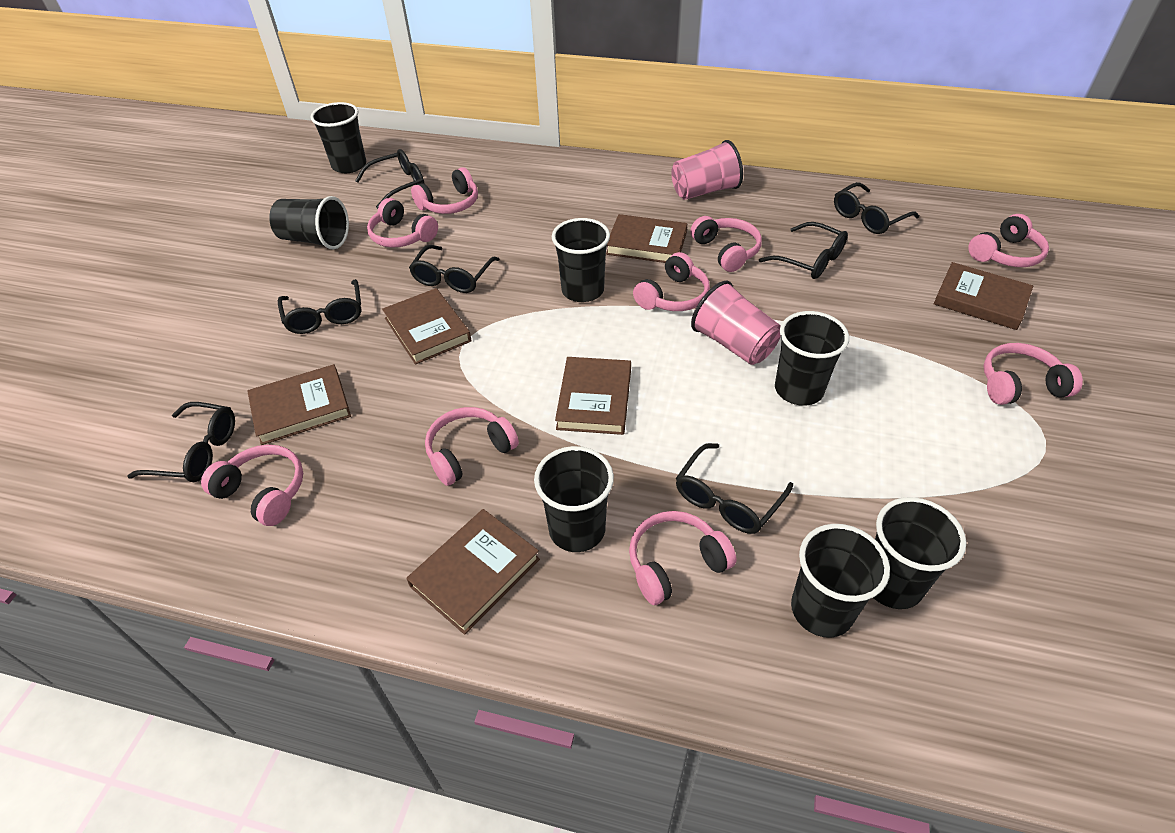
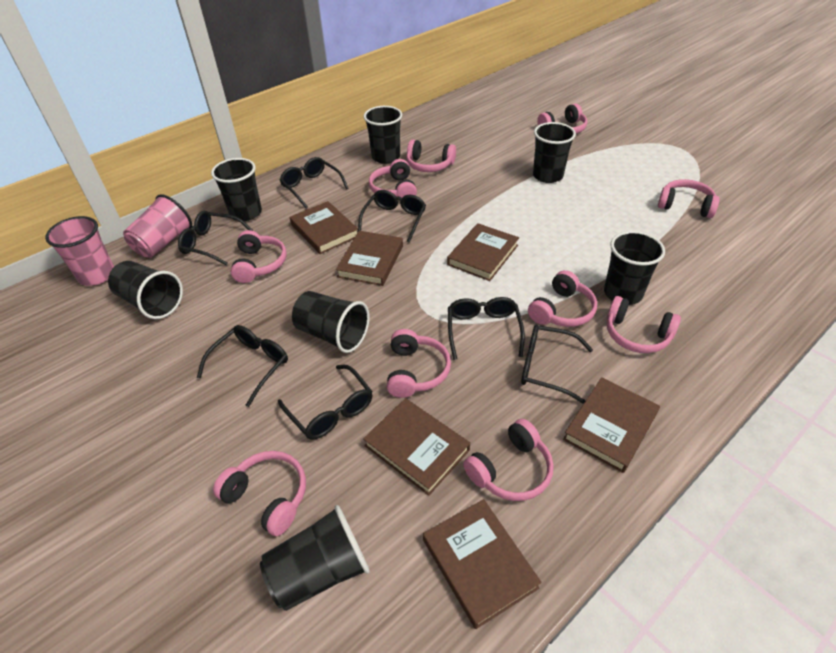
pink headphones: 9 -> 10

